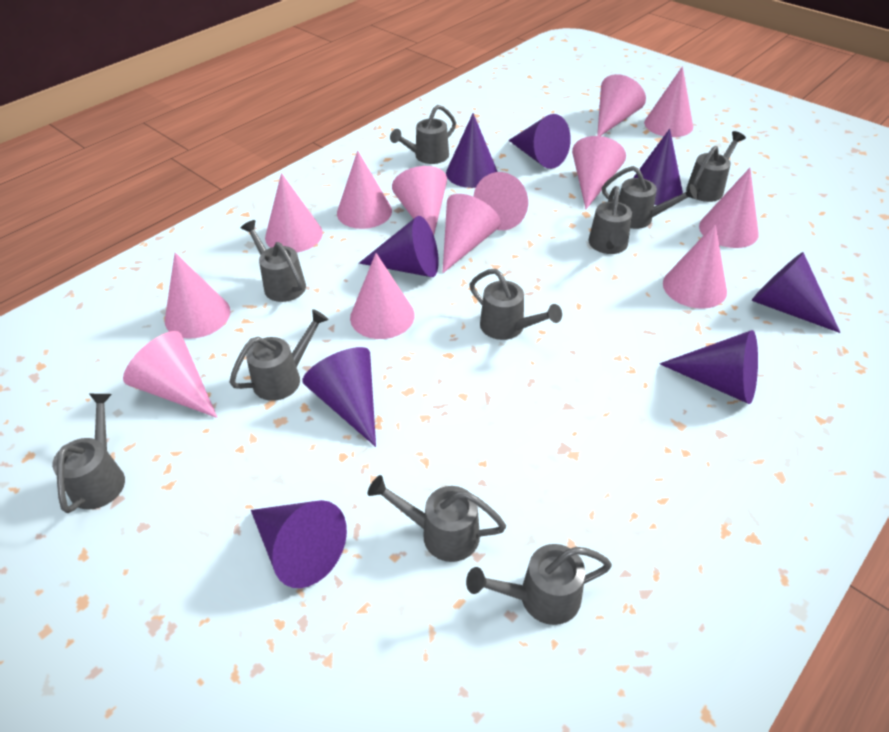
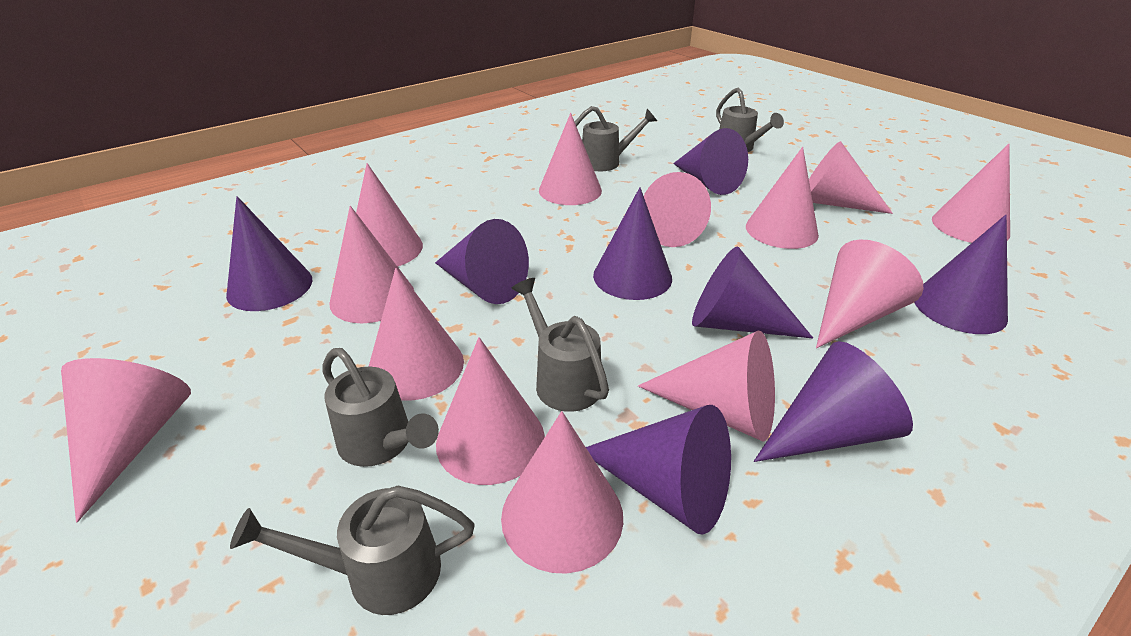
grey watering can: 10 -> 5

